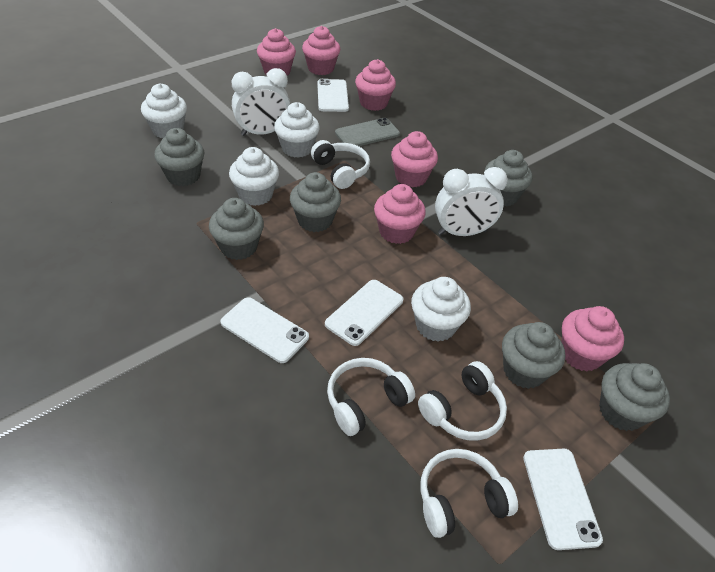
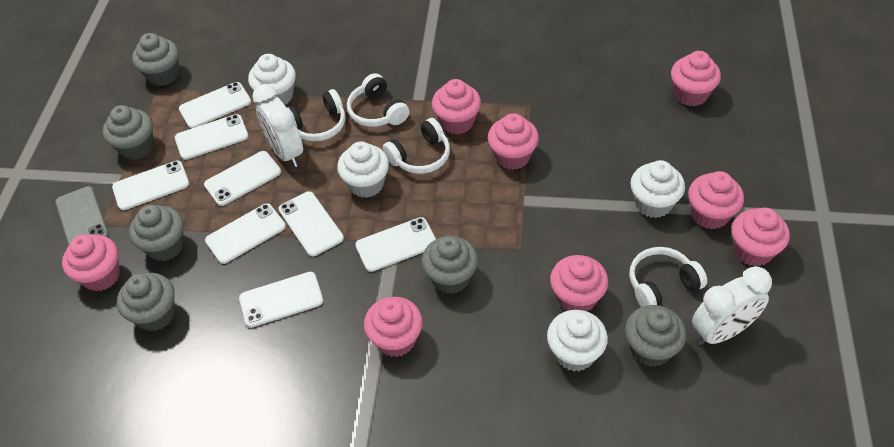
pink cupcake: 6 -> 8
white phone: 4 -> 8

